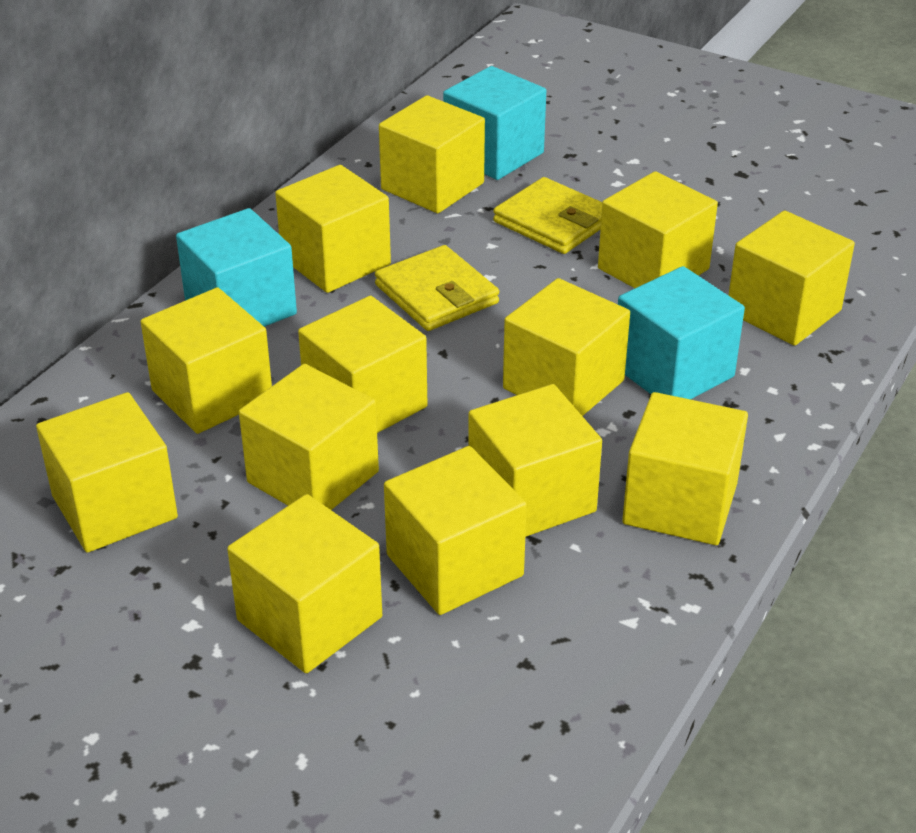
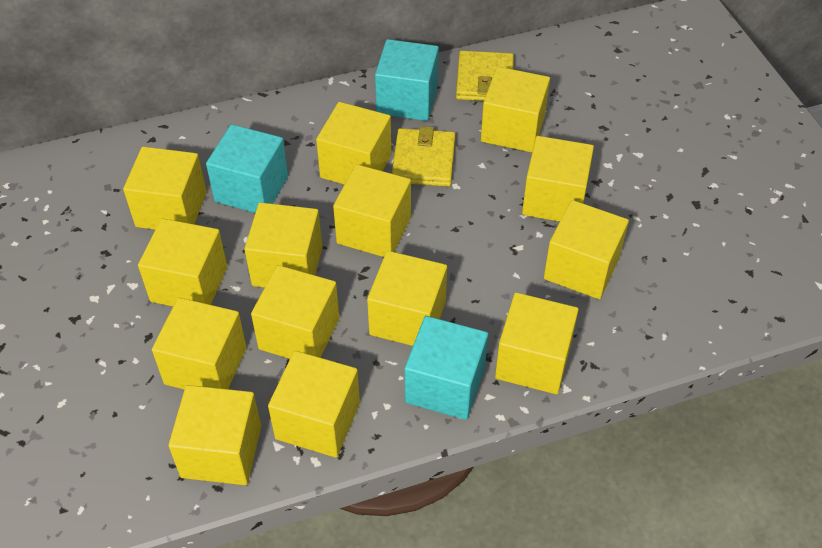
yellow cube: 13 -> 14

